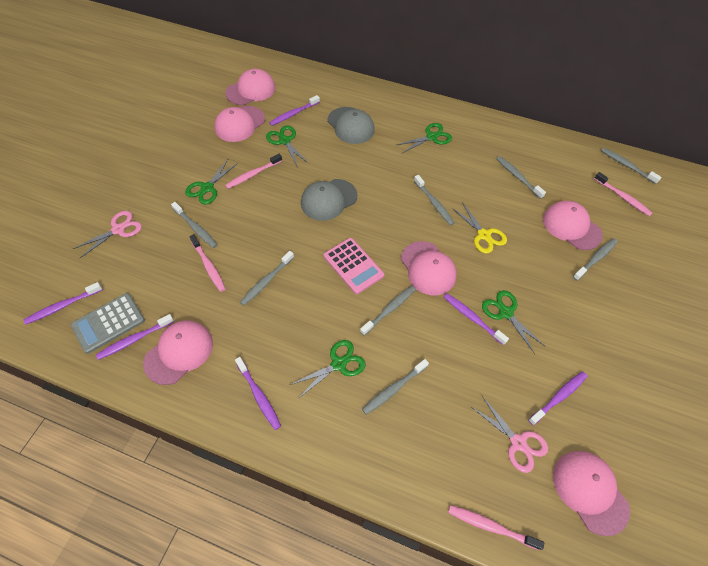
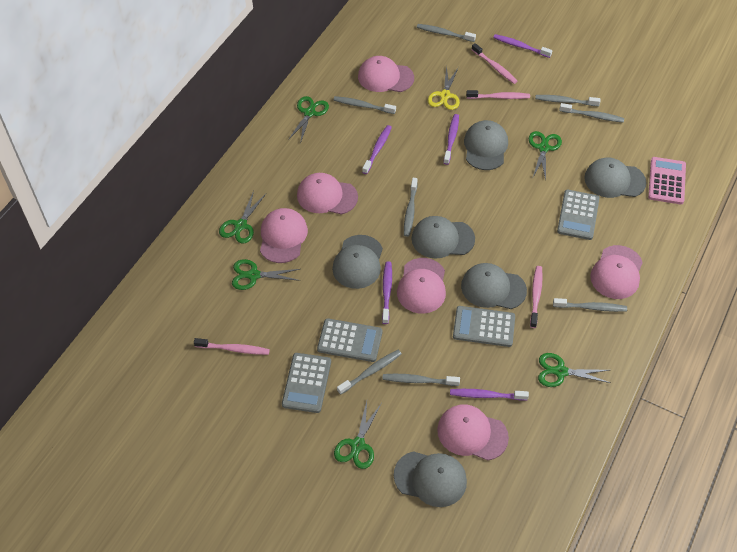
green scissors: 5 -> 6
grey calculator: 1 -> 4
grey cap: 2 -> 6
pink scissors: 2 -> 0
purple toothbrush: 6 -> 5

